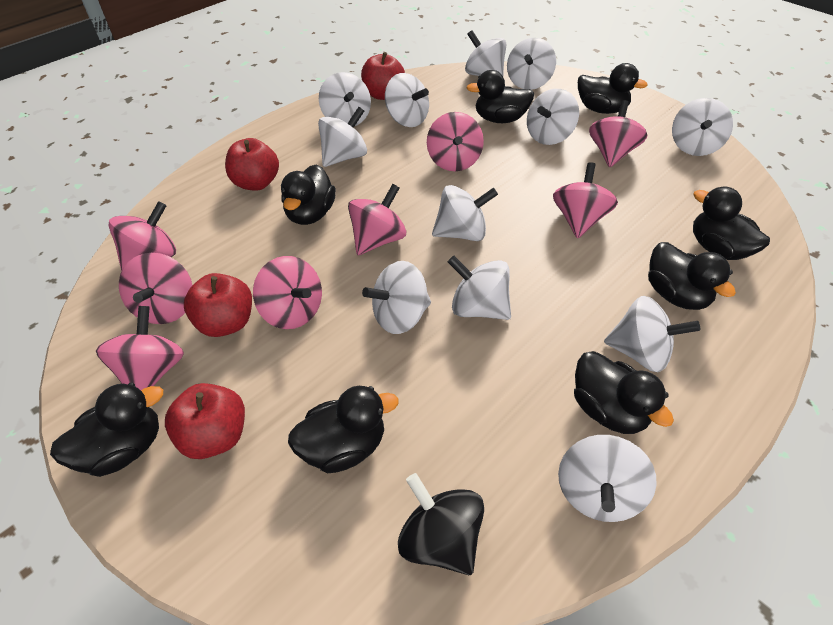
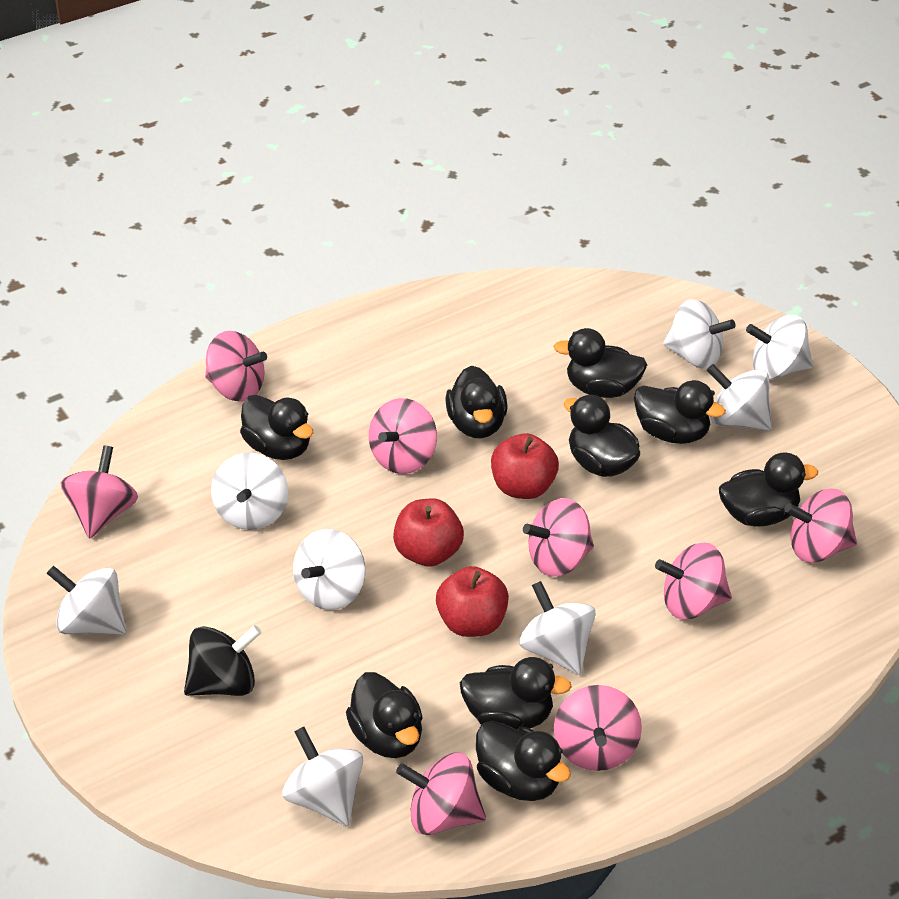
black duck: 8 -> 9
red apple: 4 -> 3
white spinning top: 12 -> 8

